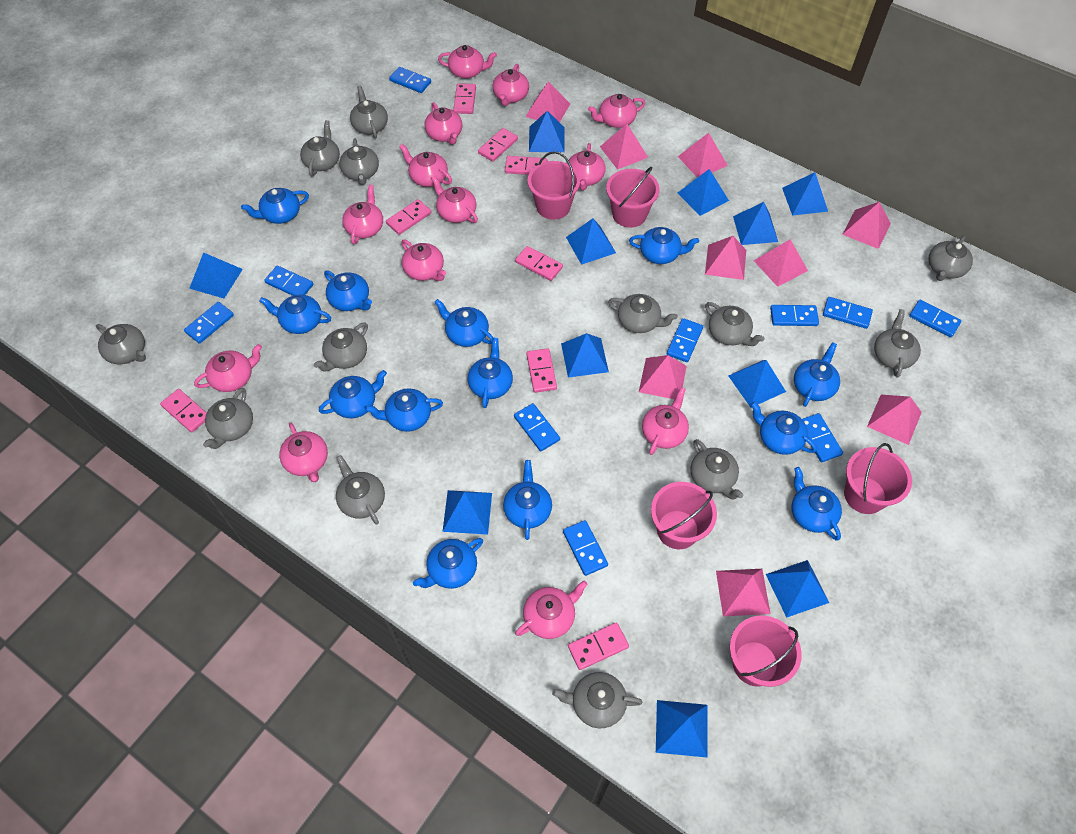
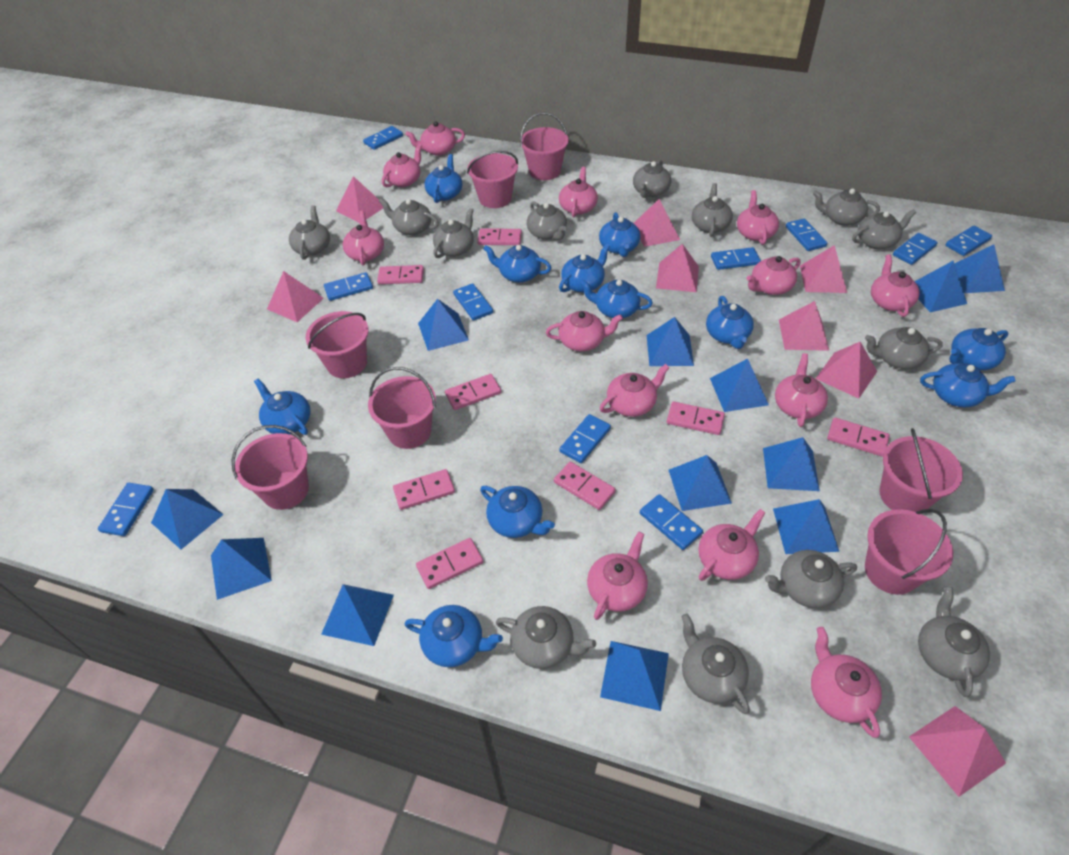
blue pyramid: 11 -> 12
blue teapot: 13 -> 11
pink bucket: 5 -> 7
pink pyramid: 9 -> 8

